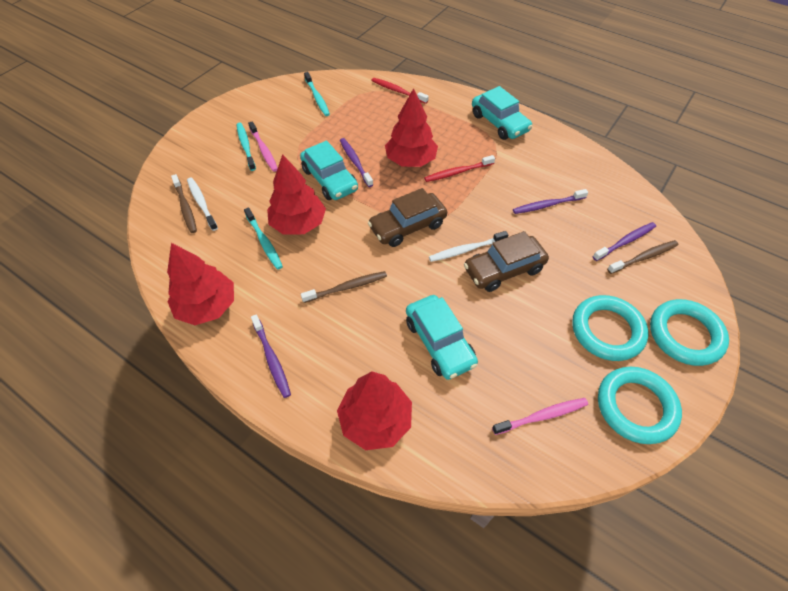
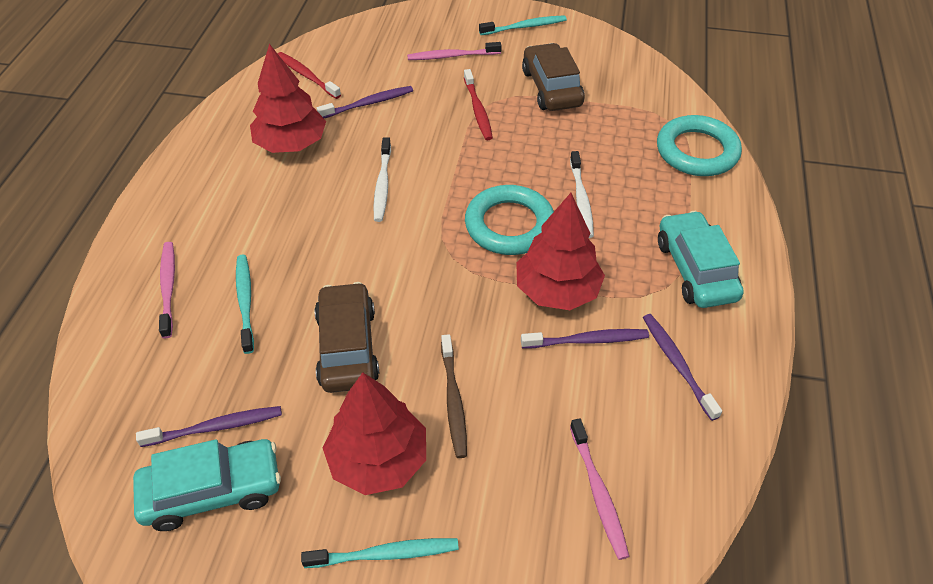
brown toothbrush: 3 -> 1
pink toothbrush: 2 -> 3
red tree: 4 -> 3
turquoise car: 3 -> 2
turquoise ring: 3 -> 2

